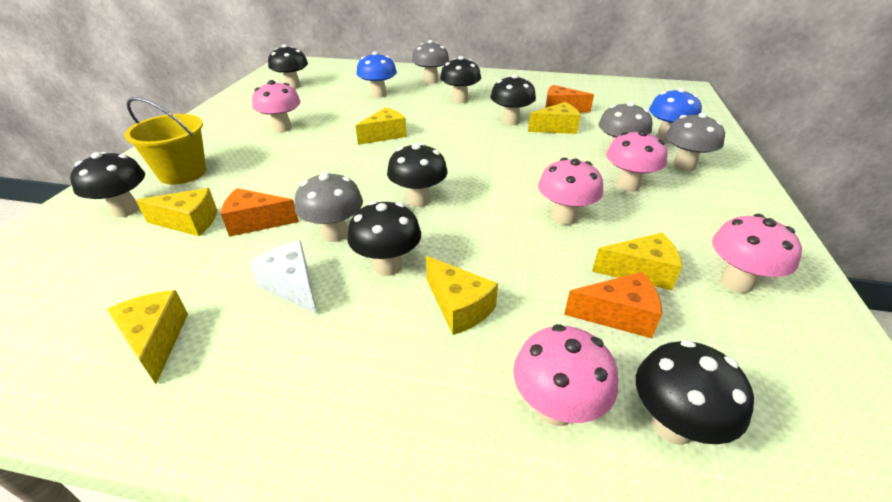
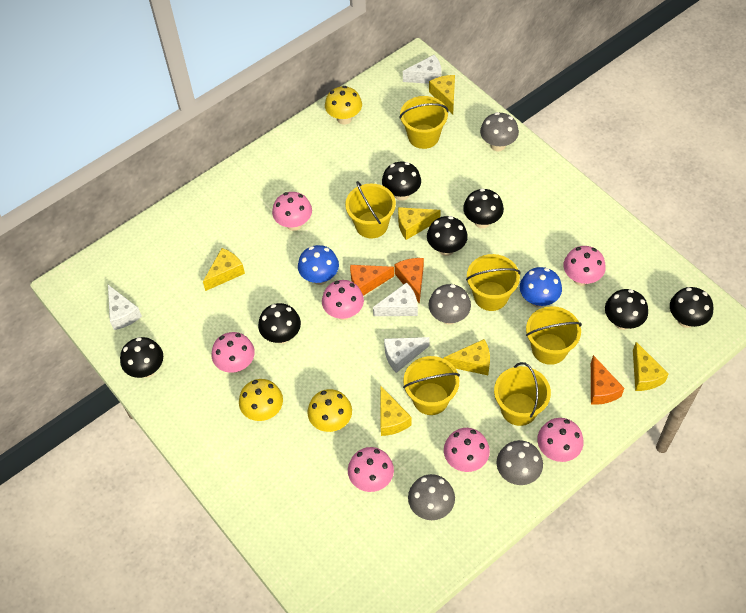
pink mushroom: 5 -> 7
white cheese: 1 -> 4
yellow bucket: 1 -> 6
yellow mushroom: 0 -> 3

